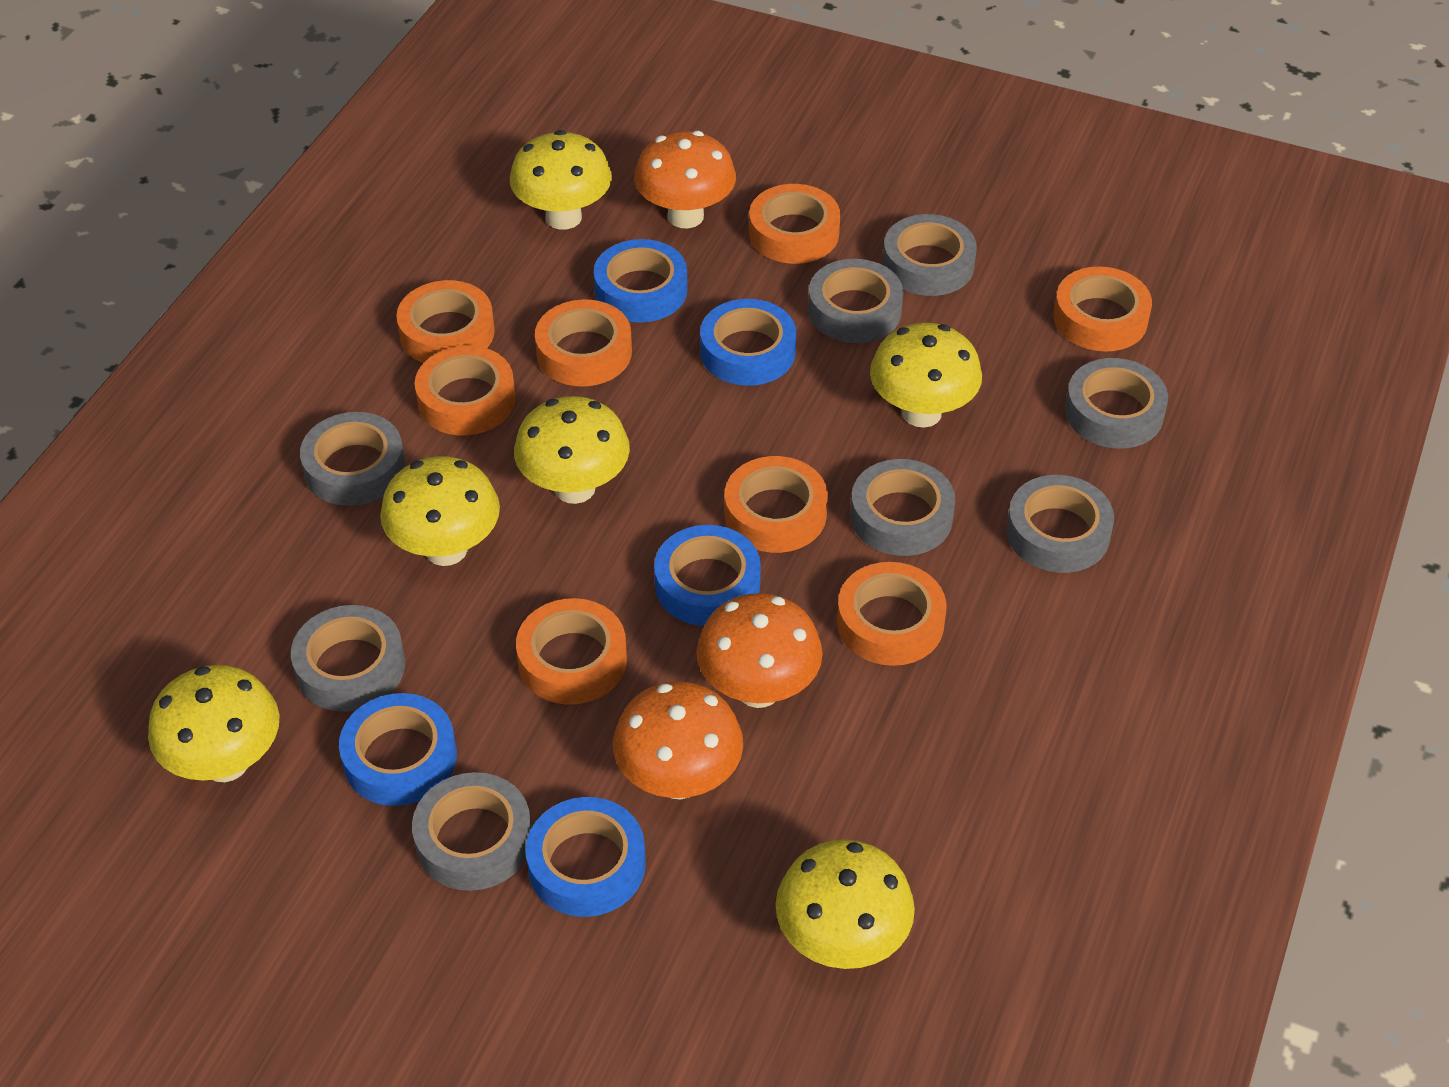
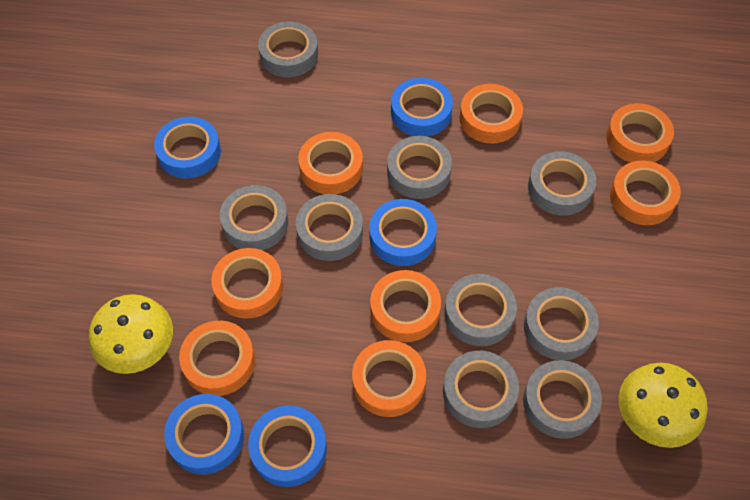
grey tape: 8 -> 9
orange mushroom: 3 -> 0
yellow mushroom: 6 -> 2

